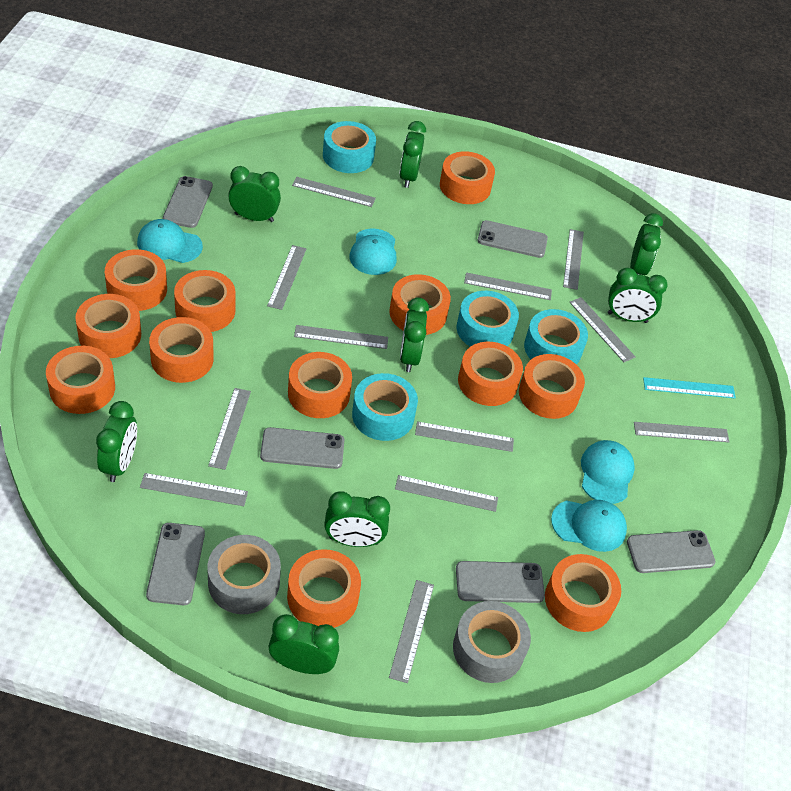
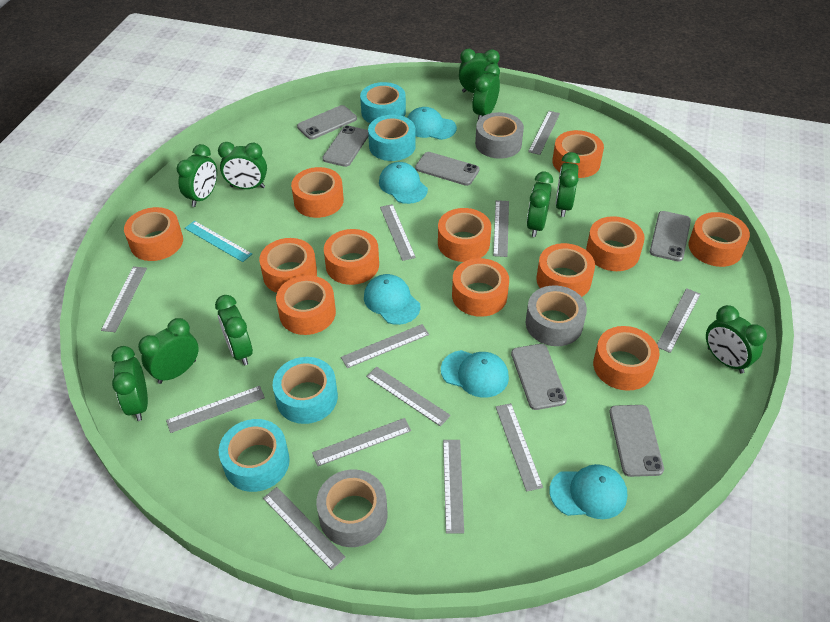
green clock: 8 -> 10
grey tape: 2 -> 3
turquoise cap: 4 -> 5

